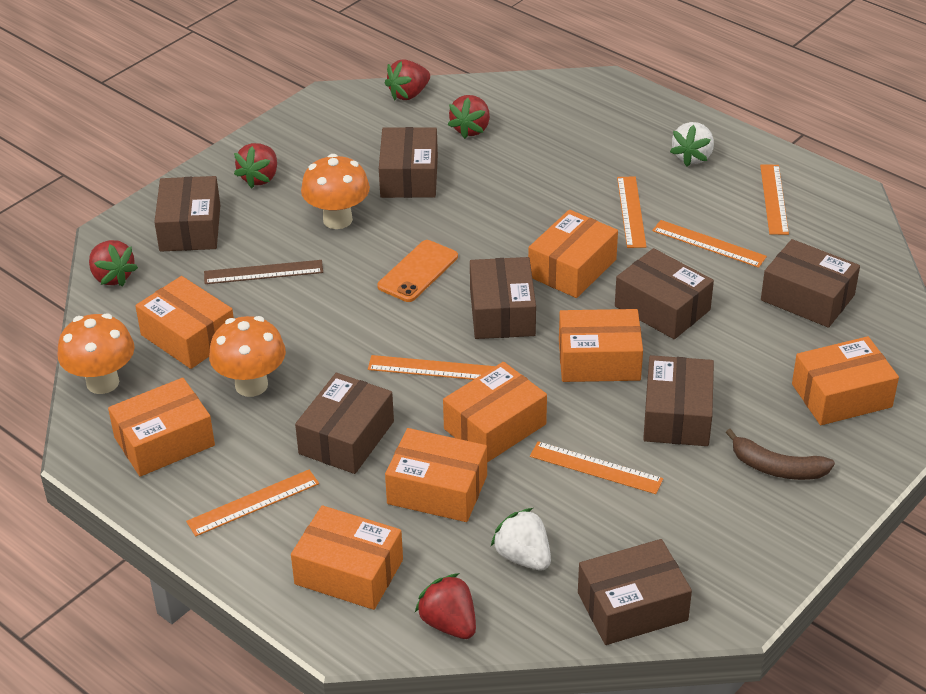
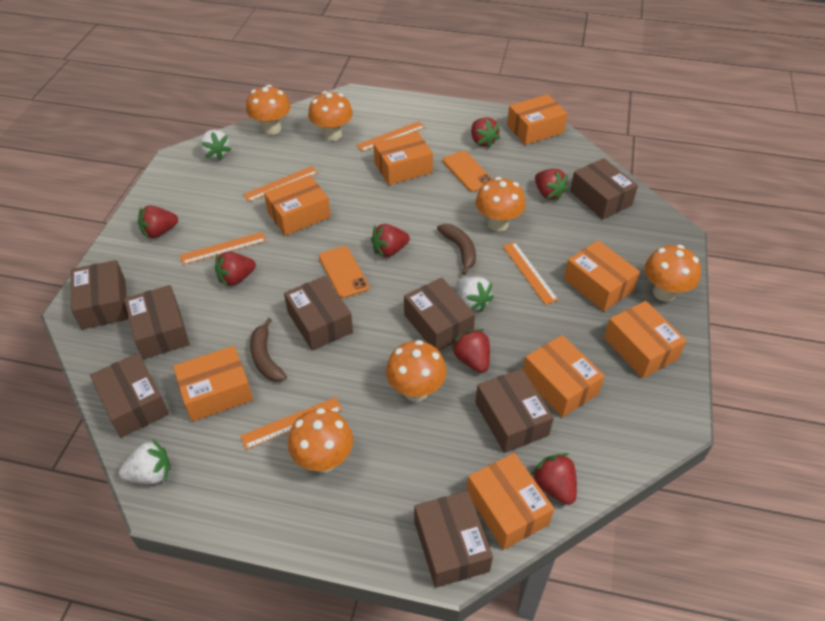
brown banana: 1 -> 2
brown ruler: 1 -> 0
orange mushroom: 3 -> 6
orange phone: 1 -> 2
orange ruler: 6 -> 5
red strawberry: 5 -> 7
white strawberry: 2 -> 3

